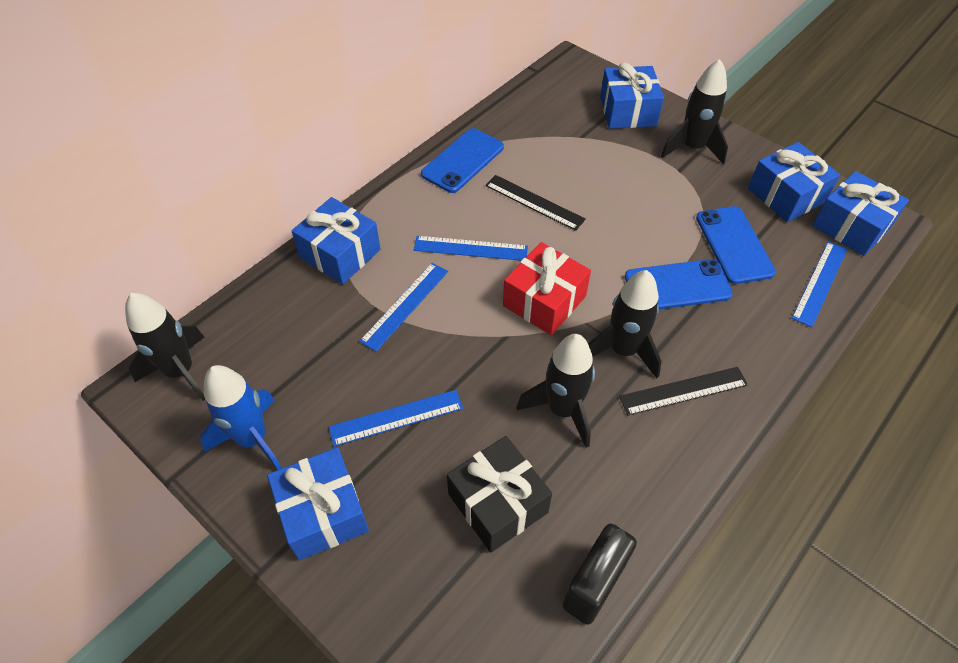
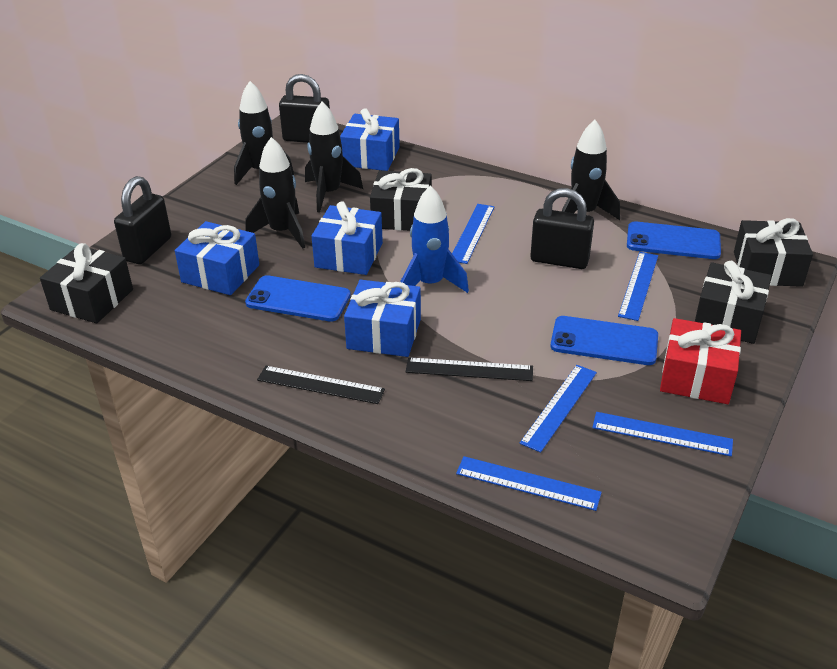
black gift: 1 -> 4
black padlock: 1 -> 3
blue gift: 5 -> 4
blue ruler: 4 -> 5

